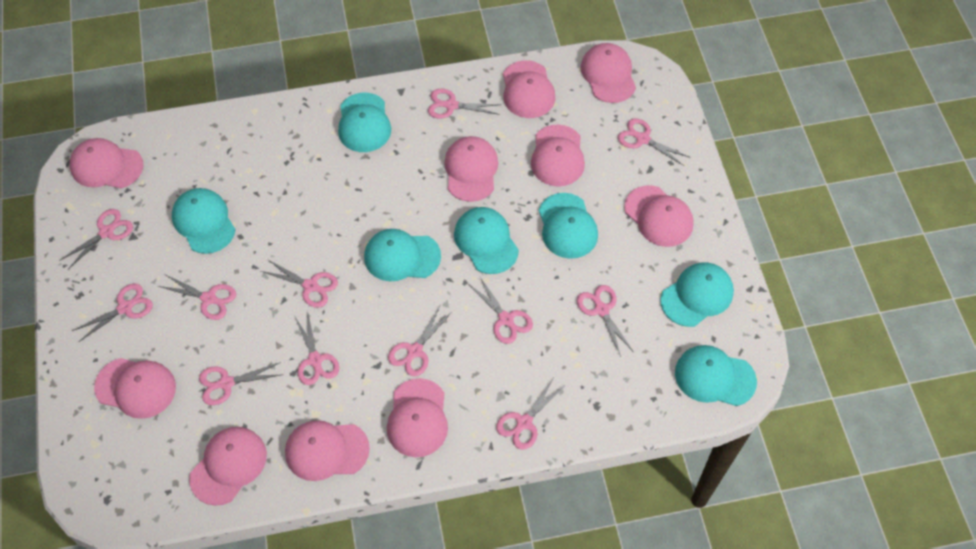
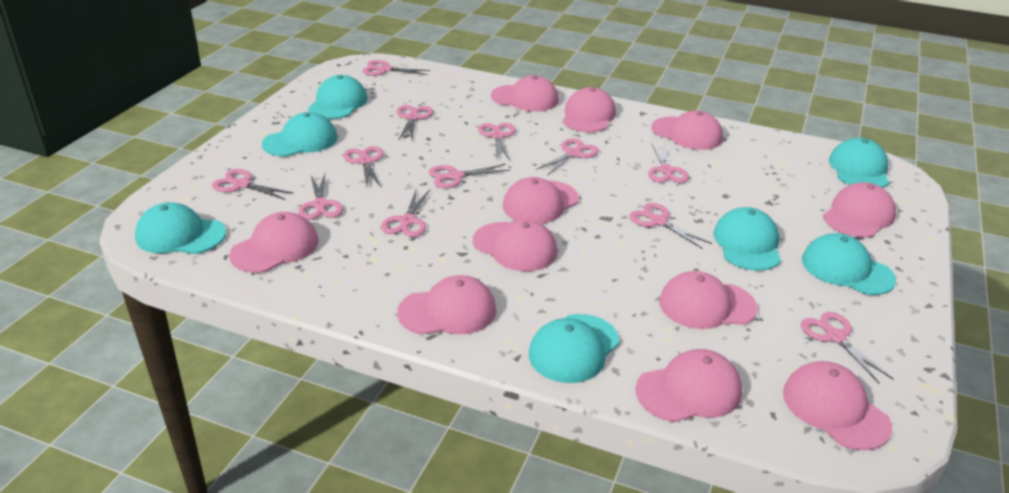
pink cap: 10 -> 11

